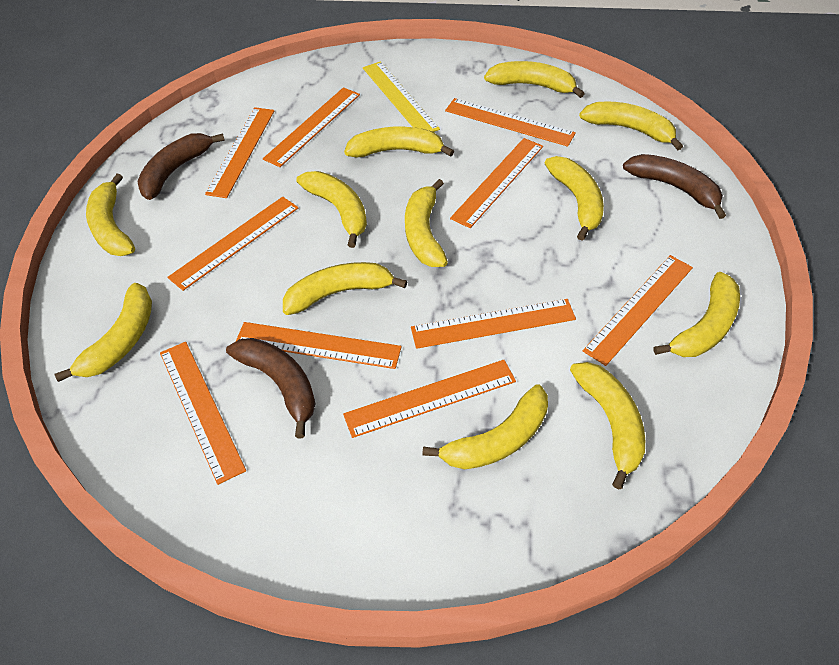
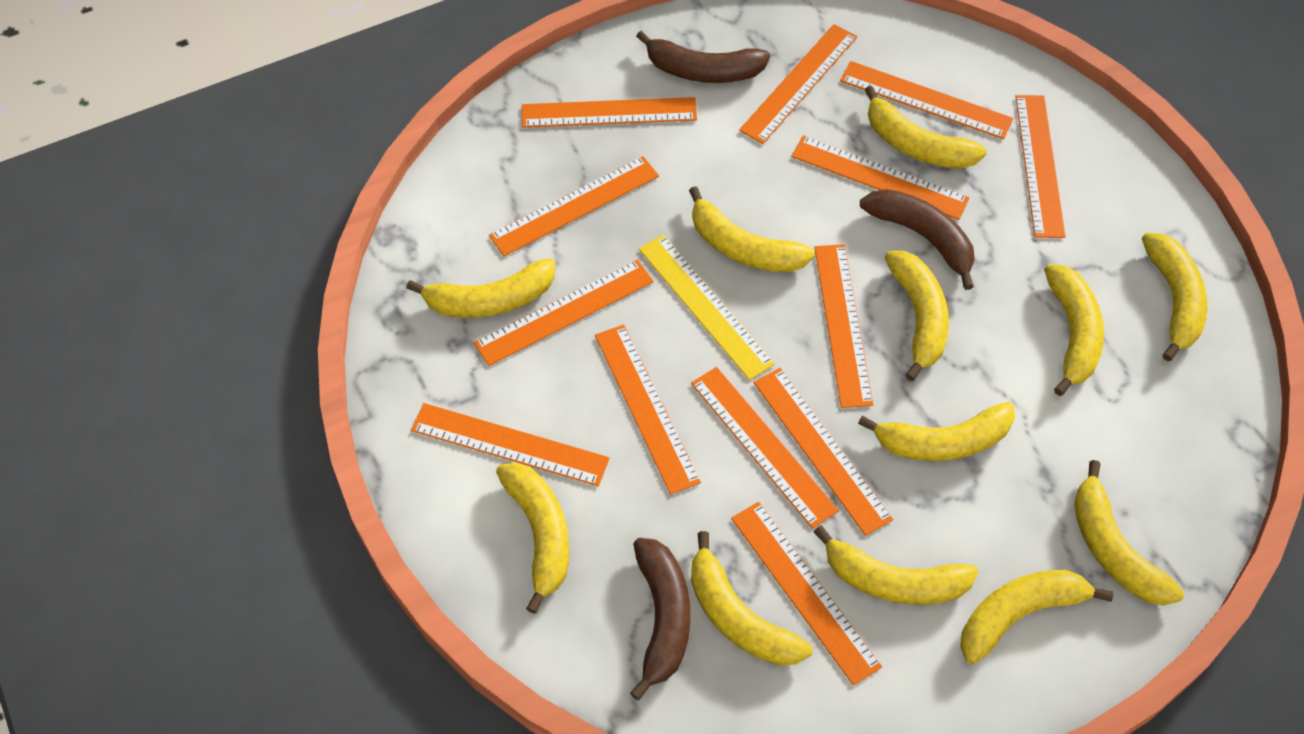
orange ruler: 10 -> 13

